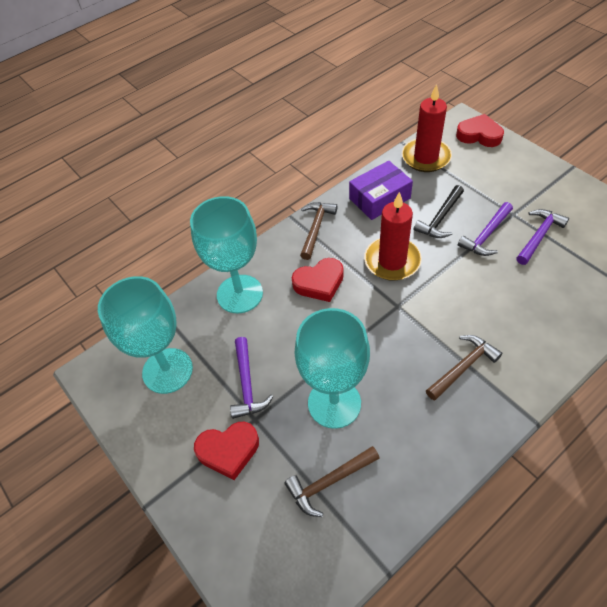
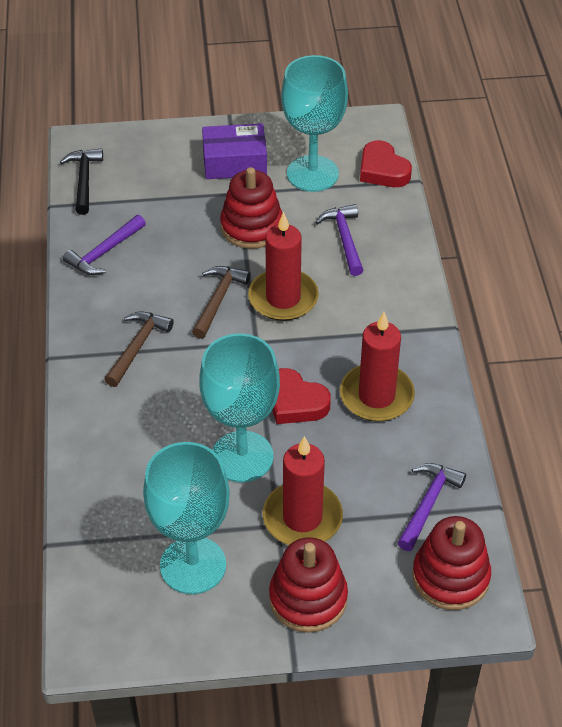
brown hammer: 3 -> 2
red candle: 2 -> 3
red heart: 3 -> 2
red stacking toy: 0 -> 3

